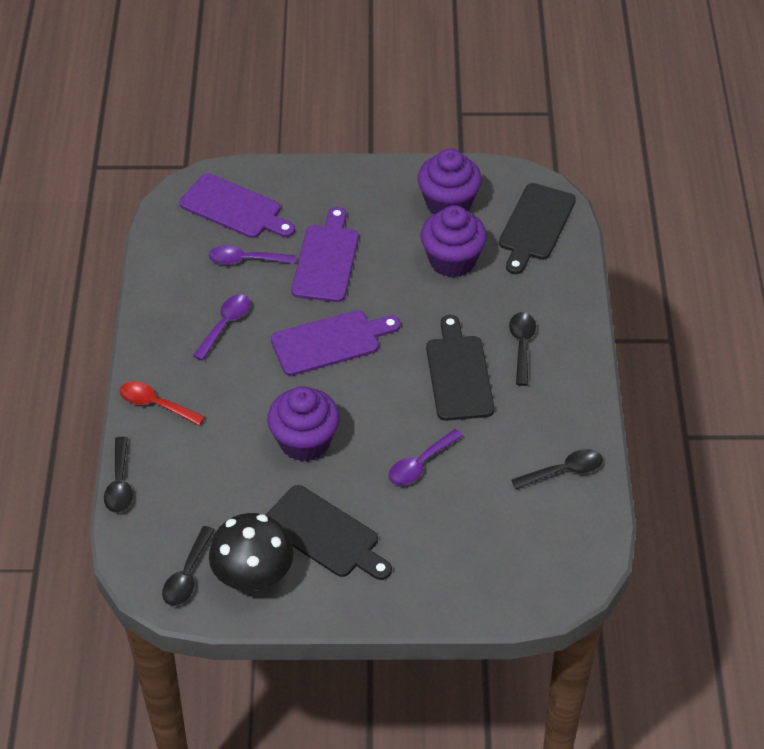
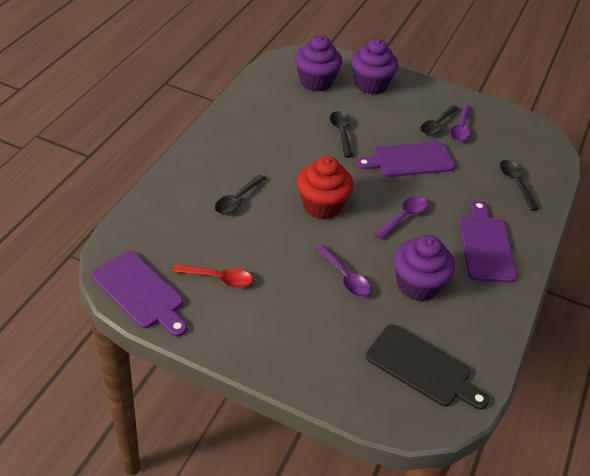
black cutting board: 3 -> 1
black mushroom: 1 -> 0
red cupcake: 0 -> 1

